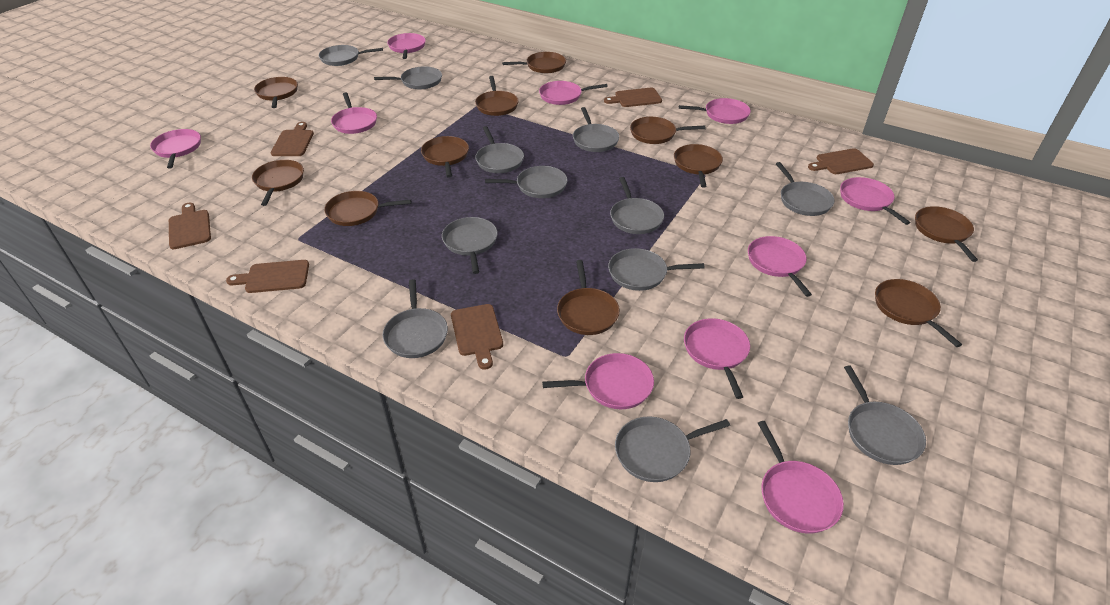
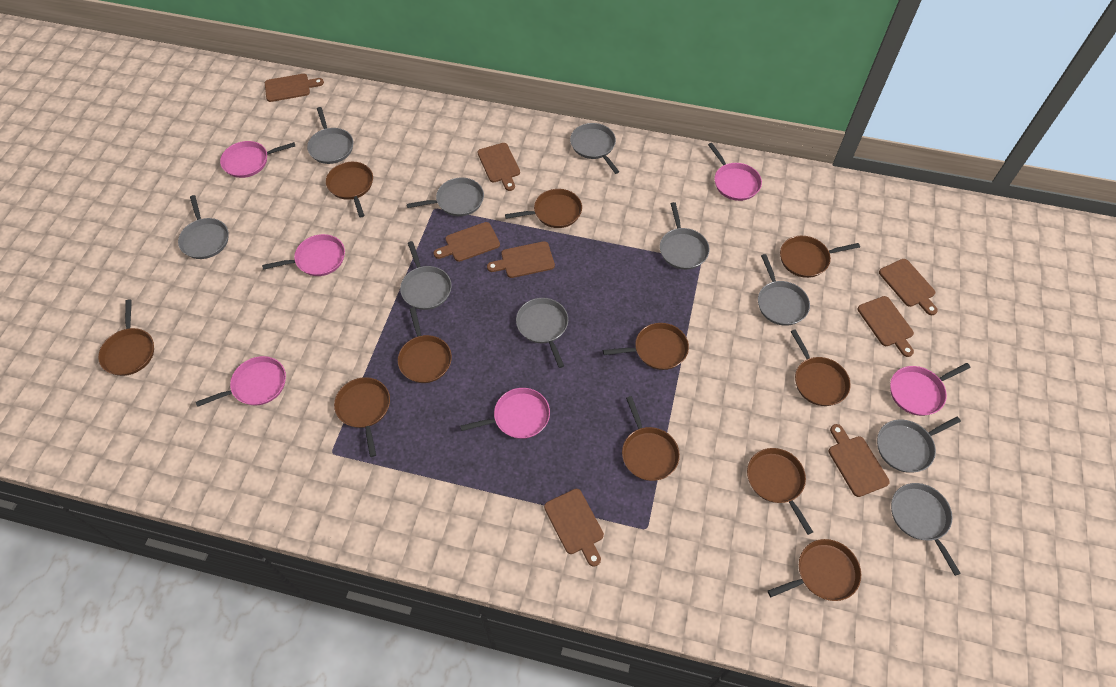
brown cutting board: 6 -> 8
grey pan: 12 -> 10
pink pan: 10 -> 6

